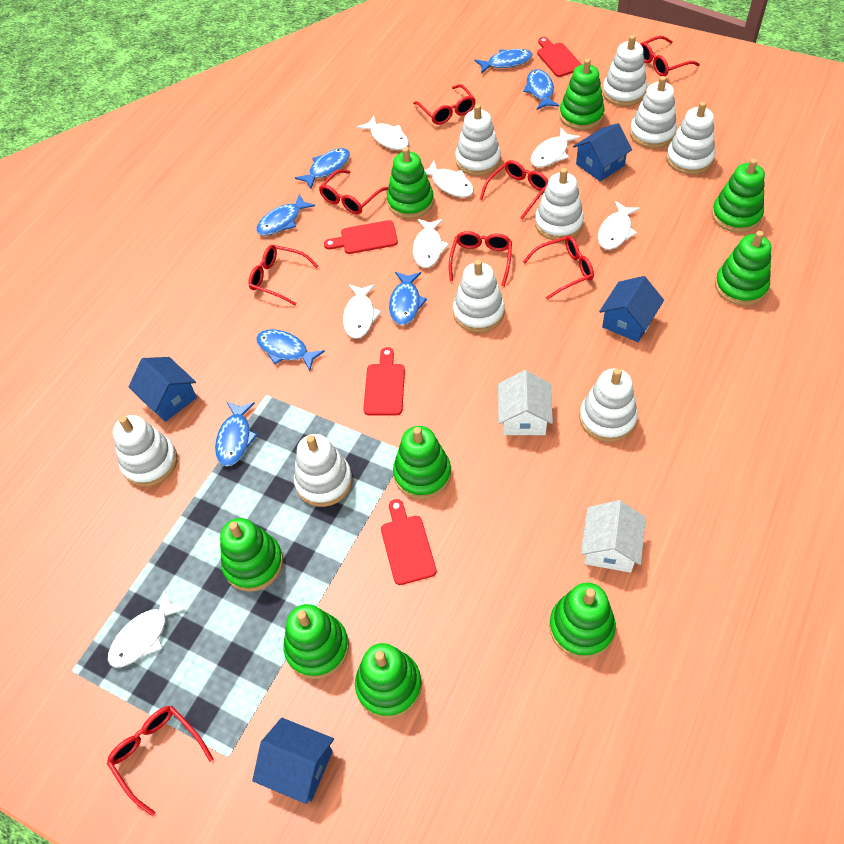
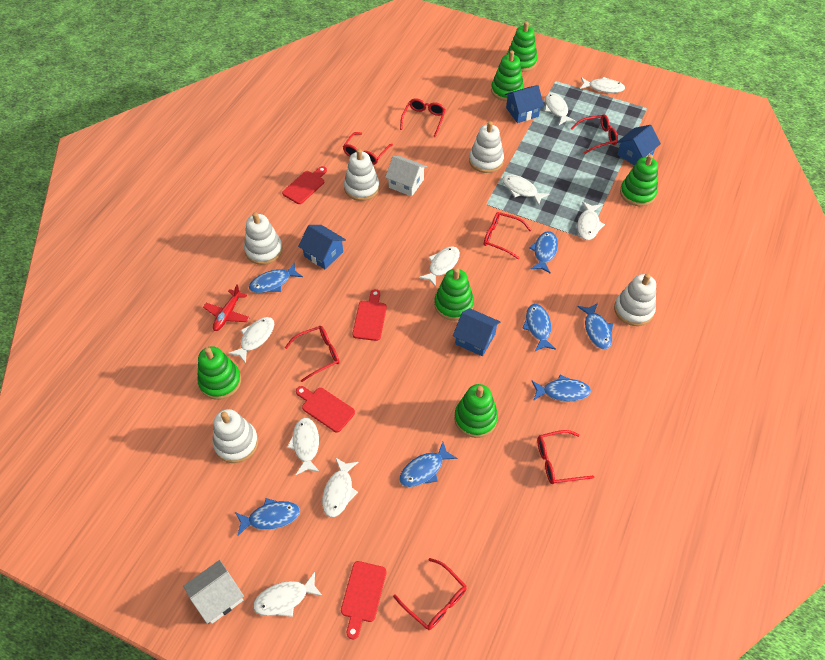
green stacking toy: 9 -> 6
red glasses: 8 -> 7
red plane: 0 -> 1
white fish: 7 -> 9
white stacking toy: 9 -> 5

